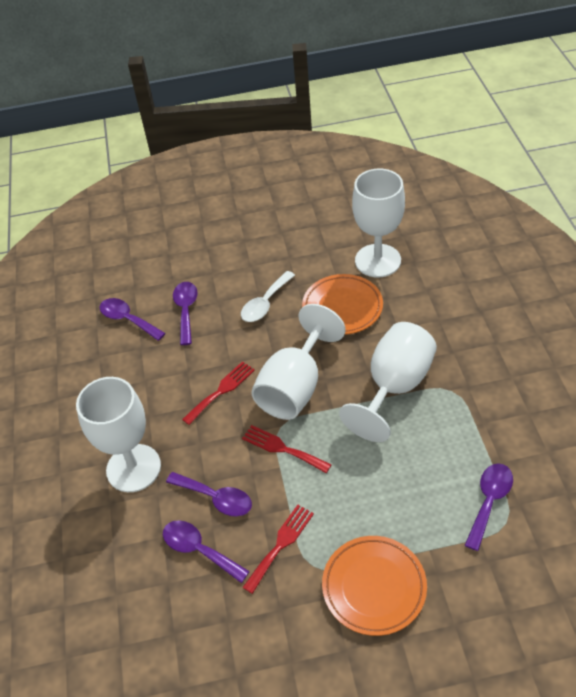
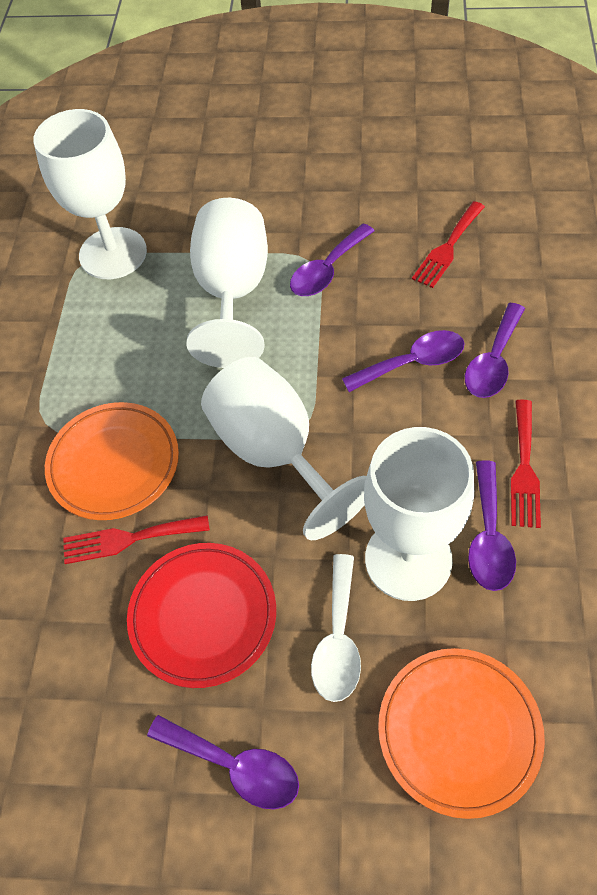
red plate: 0 -> 1

